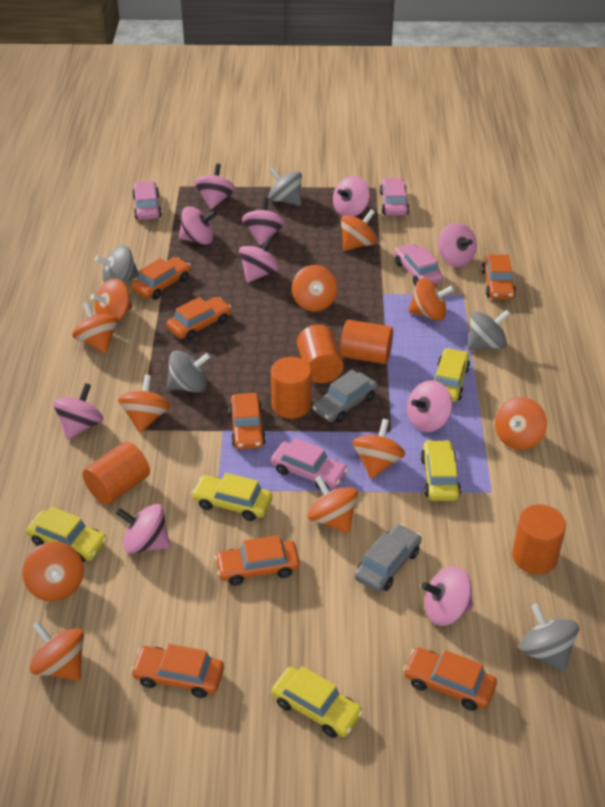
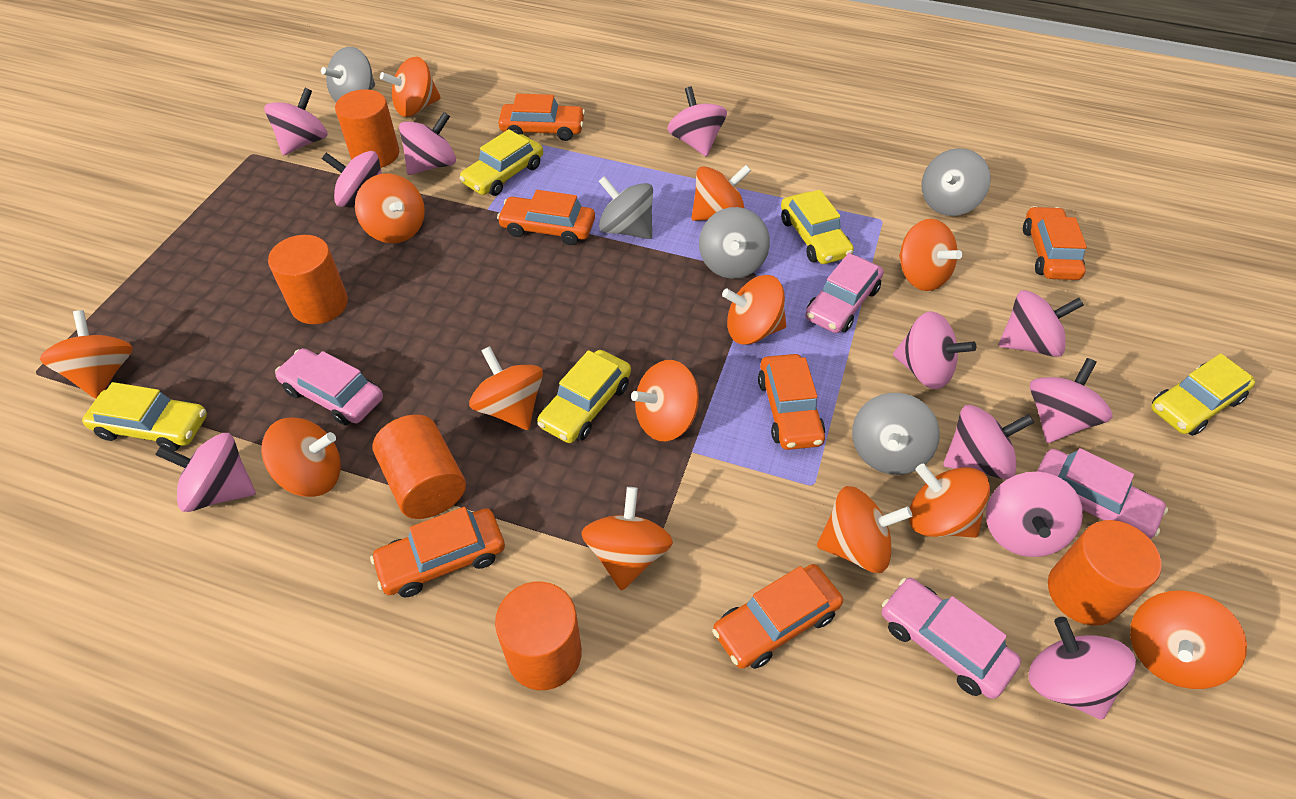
grey car: 2 -> 0
orange car: 7 -> 6
orange spinning top: 11 -> 13
pink spinning top: 10 -> 11

